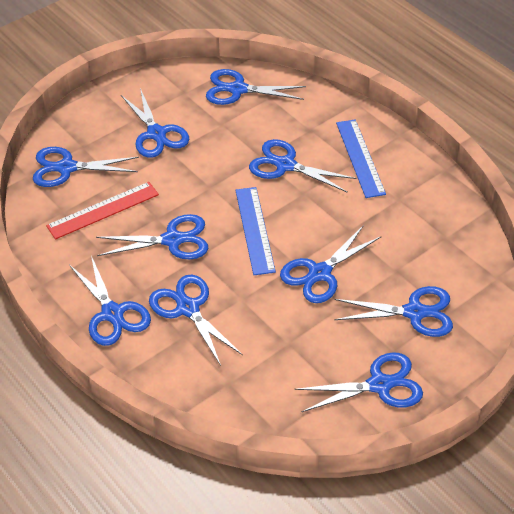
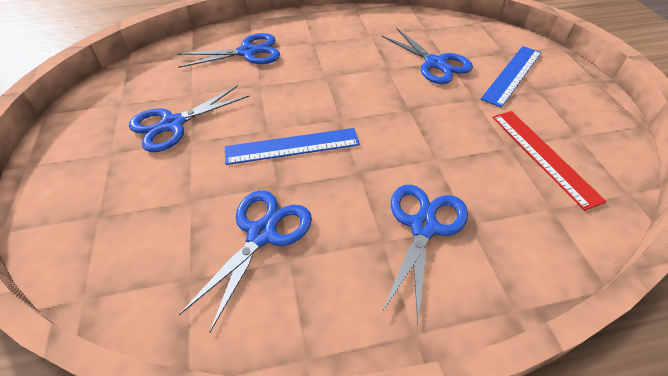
blue scissors: 10 -> 5

